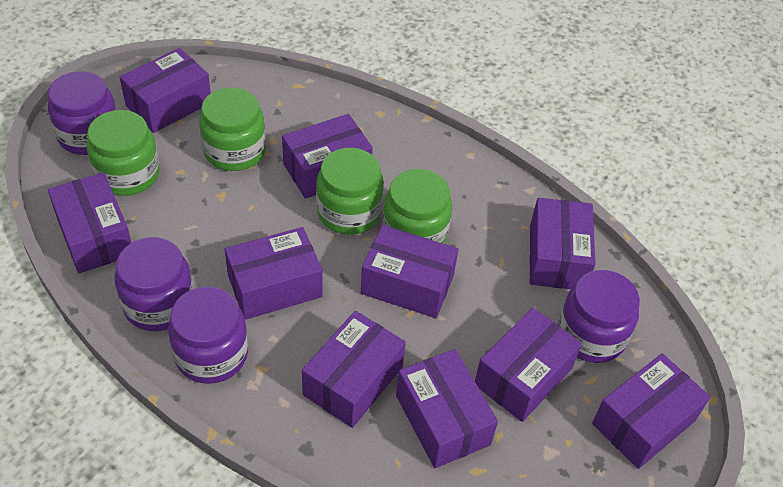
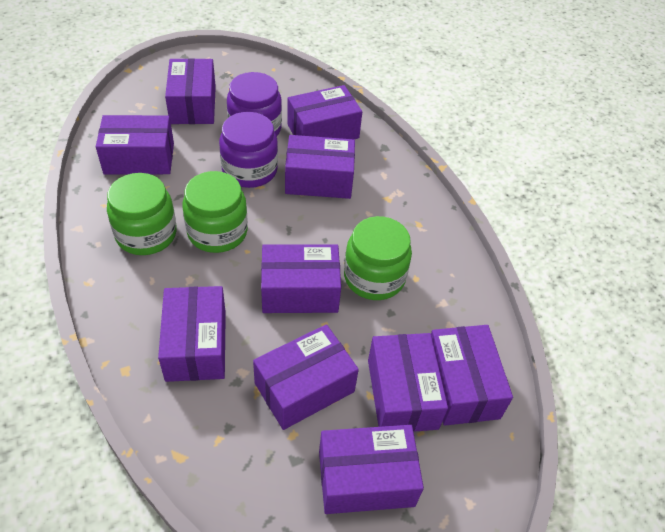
green jar: 4 -> 3
purple jar: 4 -> 2

